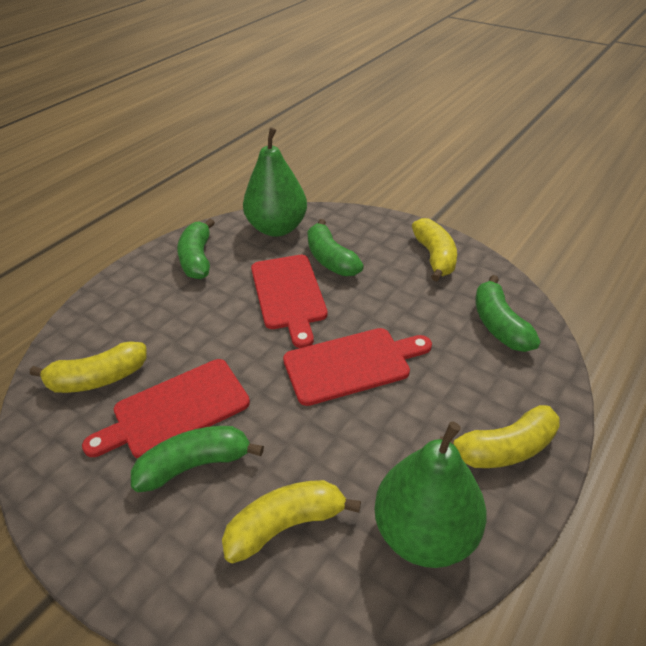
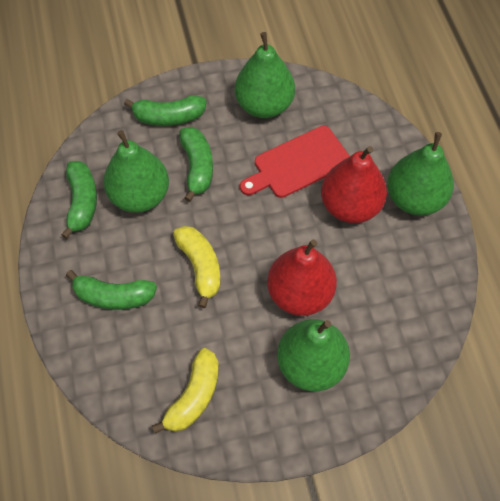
green pear: 2 -> 4
red cutting board: 3 -> 1
red pear: 0 -> 2
yellow banana: 4 -> 2

